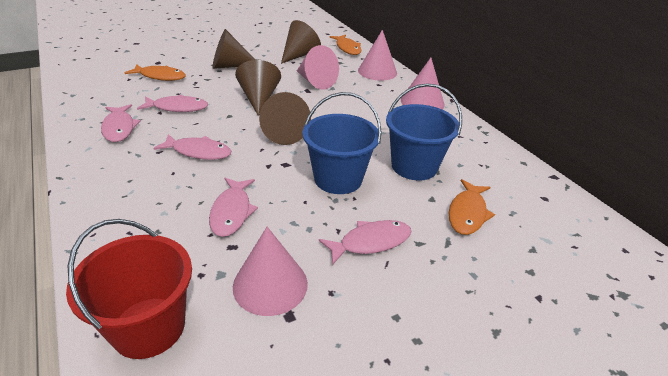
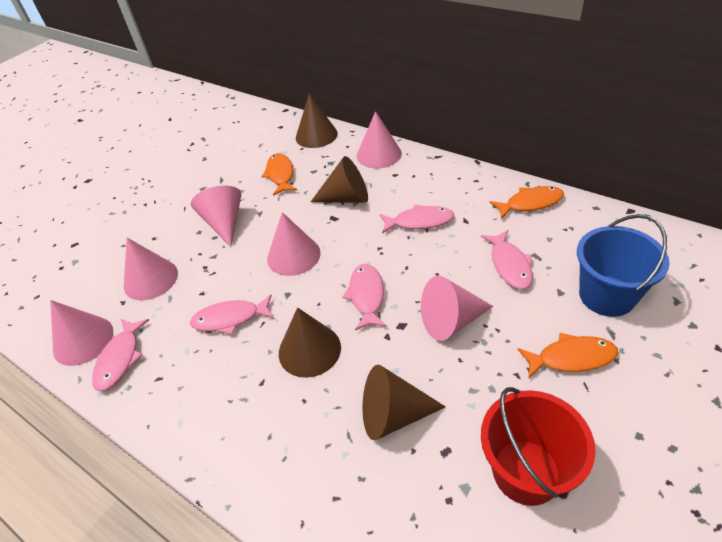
blue bucket: 2 -> 1
pink cone: 4 -> 6

